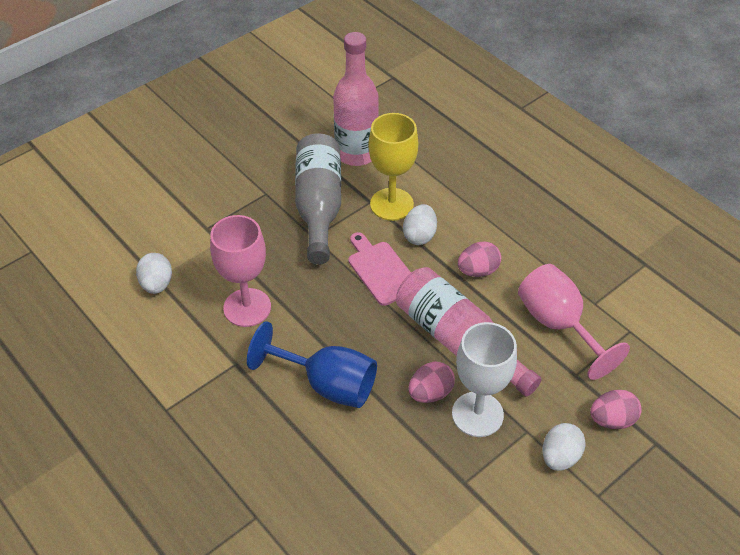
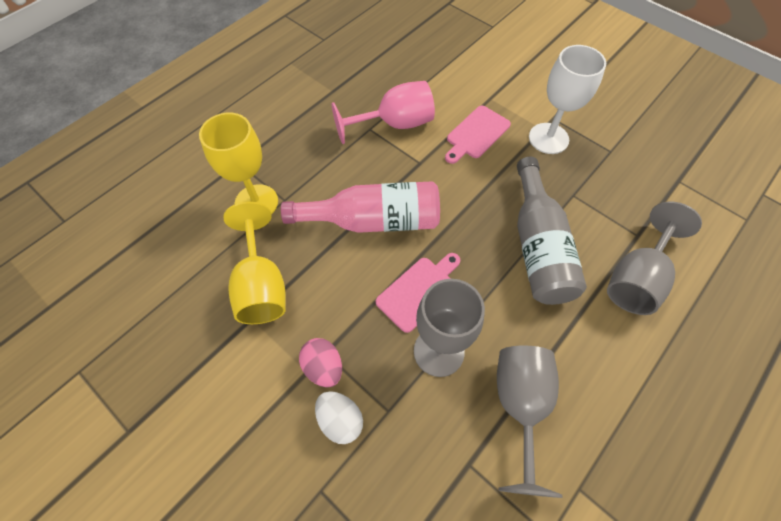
blue goblet: 1 -> 0
grey goblet: 0 -> 3
pink bottle: 2 -> 1
pink cutting board: 1 -> 2
pink egg: 3 -> 1
pink goblet: 2 -> 1
white egg: 3 -> 1
yellow goblet: 1 -> 2

